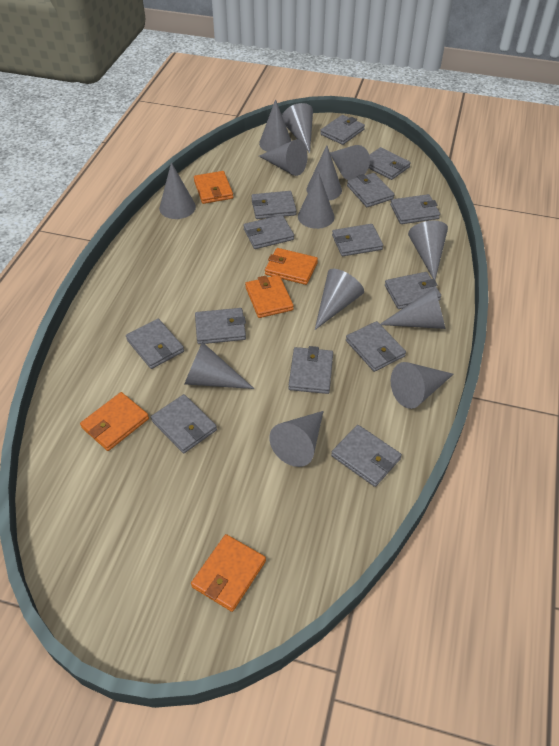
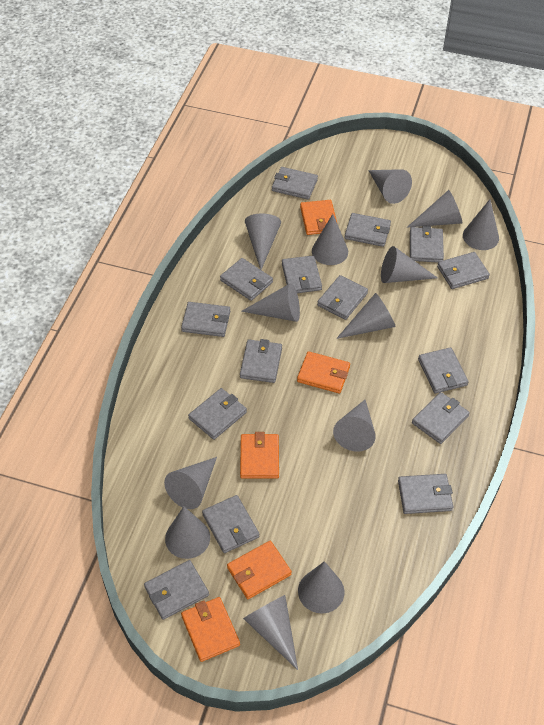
grey wallet: 14 -> 15

